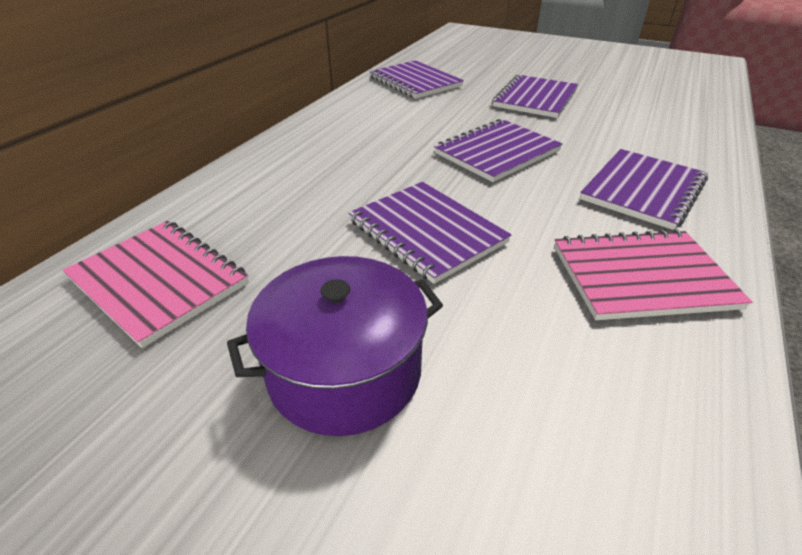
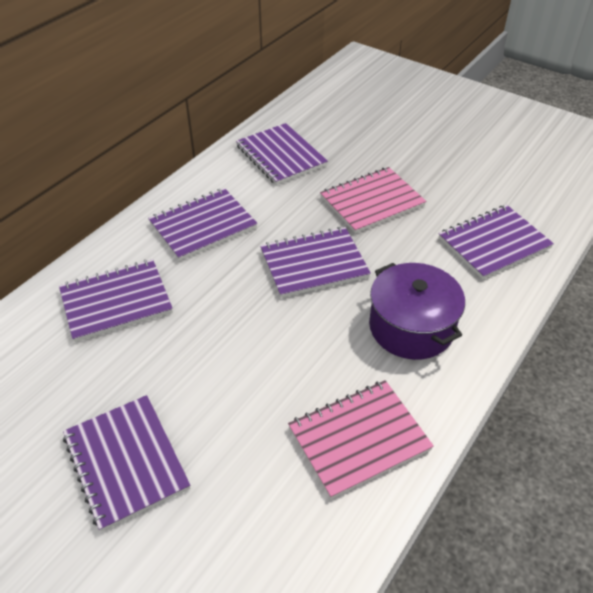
purple notebook: 5 -> 6

